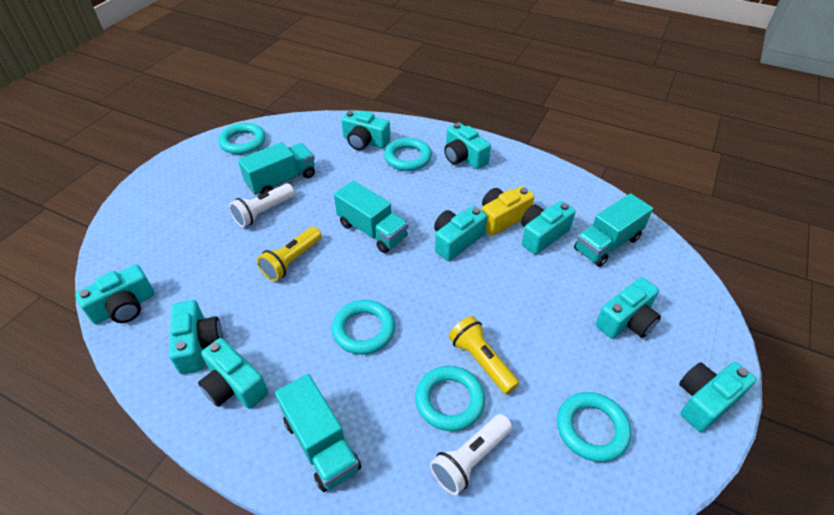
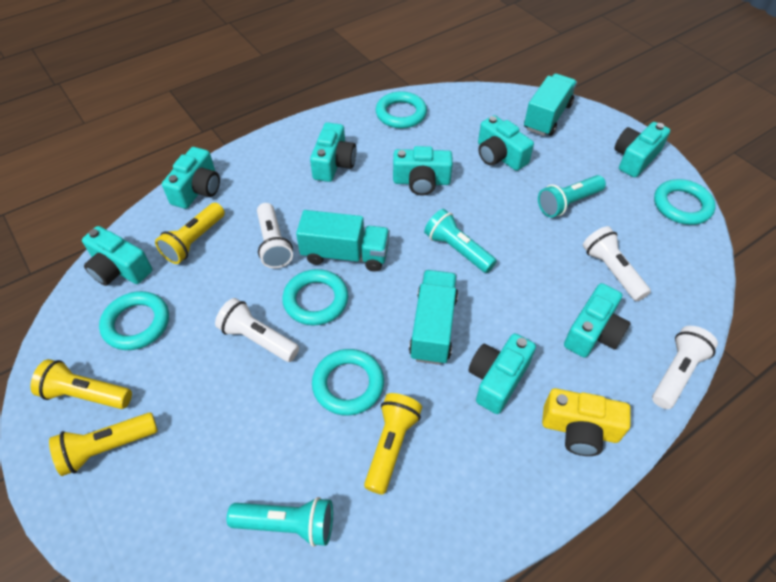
turquoise camera: 9 -> 8
turquoise flashlight: 0 -> 3
turquoise truck: 4 -> 3
white flashlight: 2 -> 4
yellow flashlight: 2 -> 4

